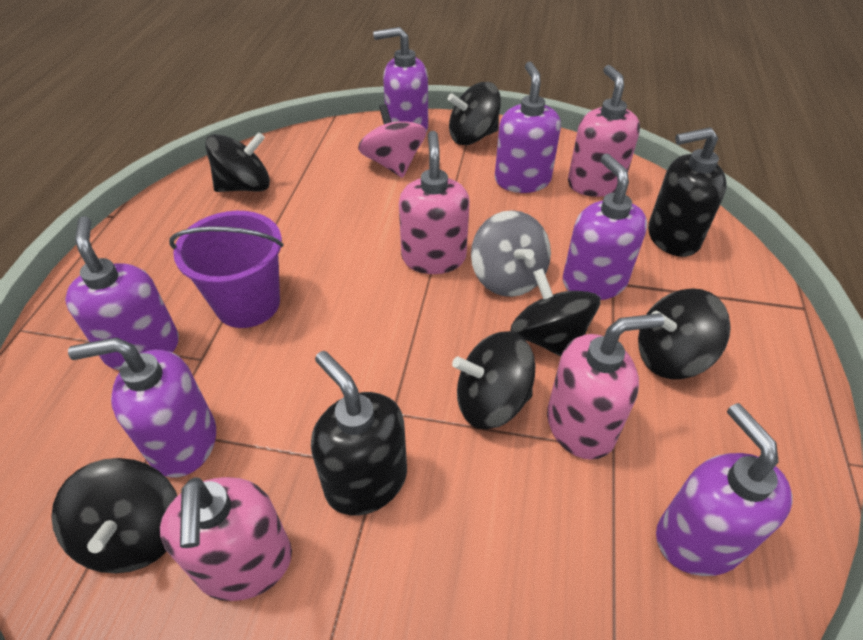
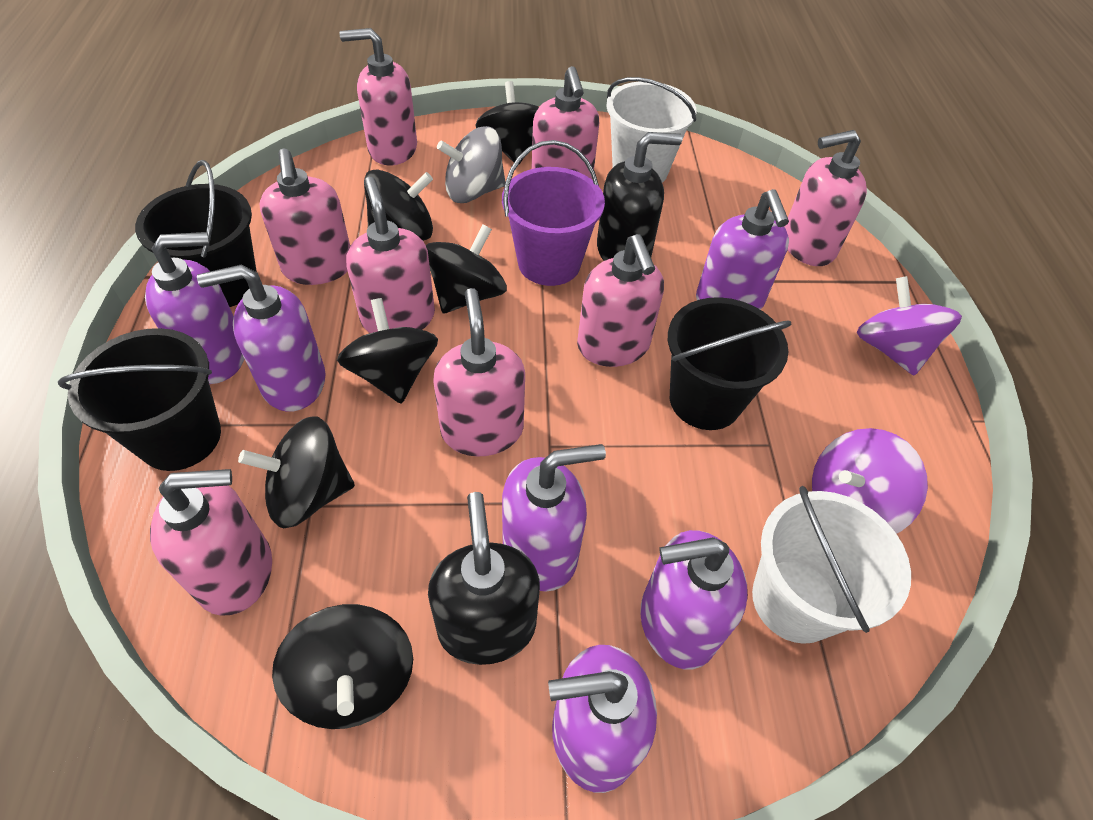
black bucket: 0 -> 3
pink soap dispenser: 4 -> 8
pink spinning top: 1 -> 0
purple spinning top: 0 -> 2
white bucket: 0 -> 2

